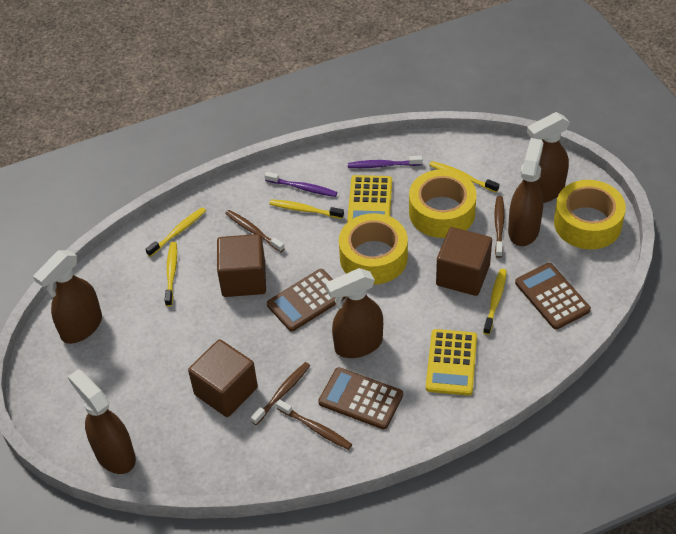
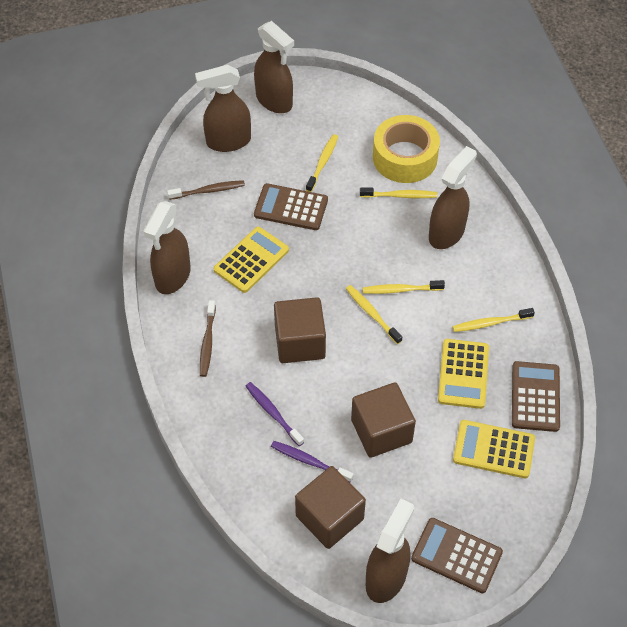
brown toothbrush: 4 -> 2
yellow calculator: 2 -> 3
yellow tape: 3 -> 1

